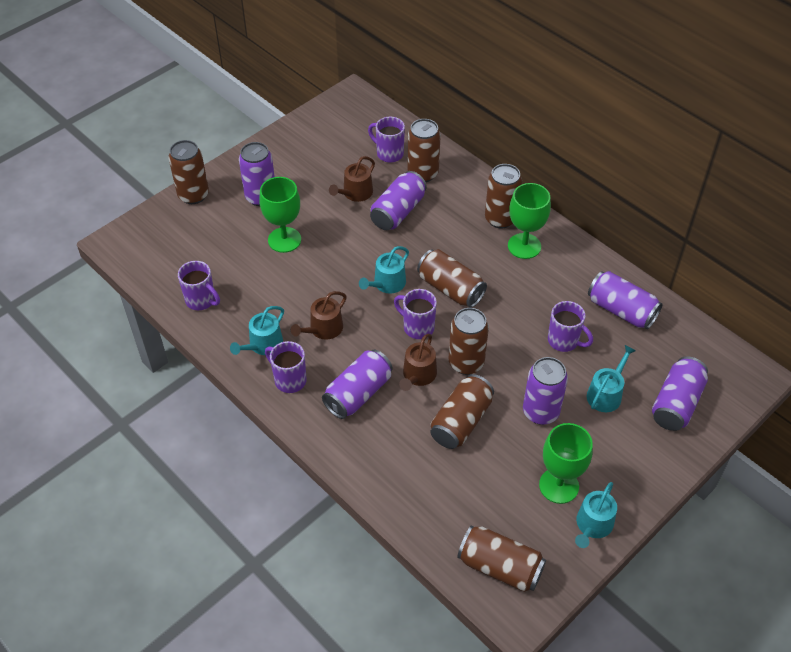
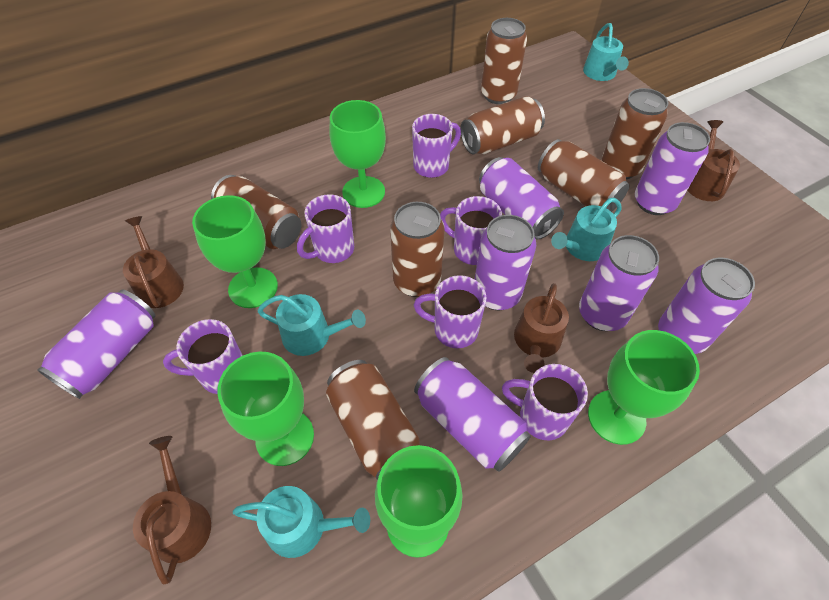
brown watering can: 3 -> 4
green goblet: 3 -> 5
purple can: 6 -> 7
purple mug: 5 -> 6

